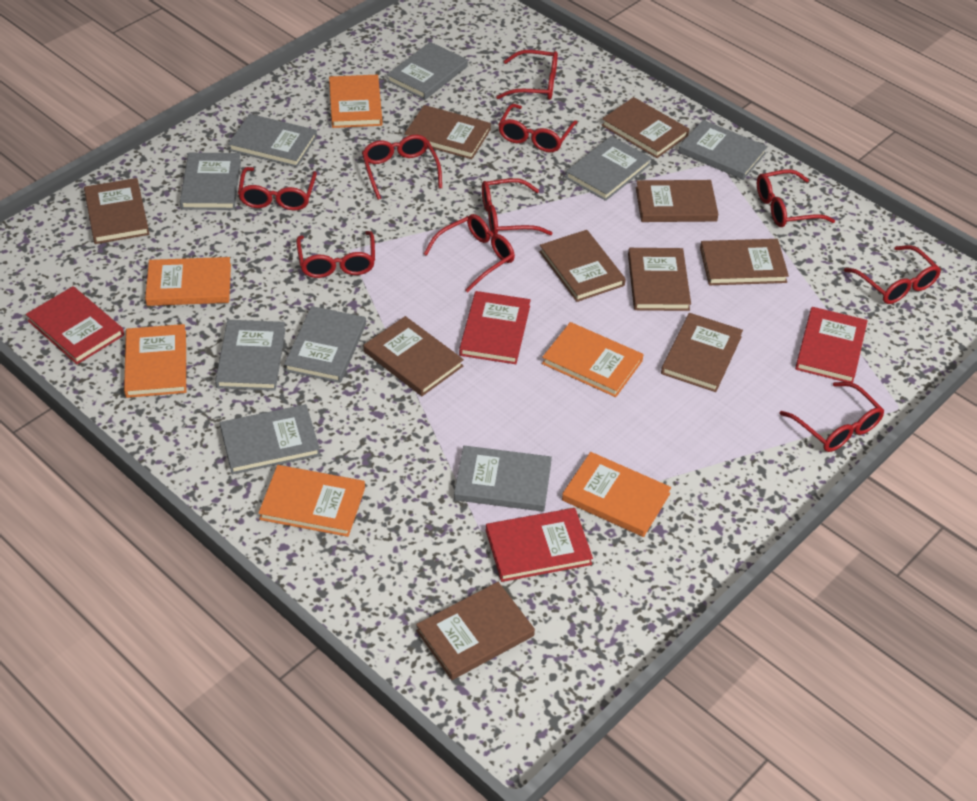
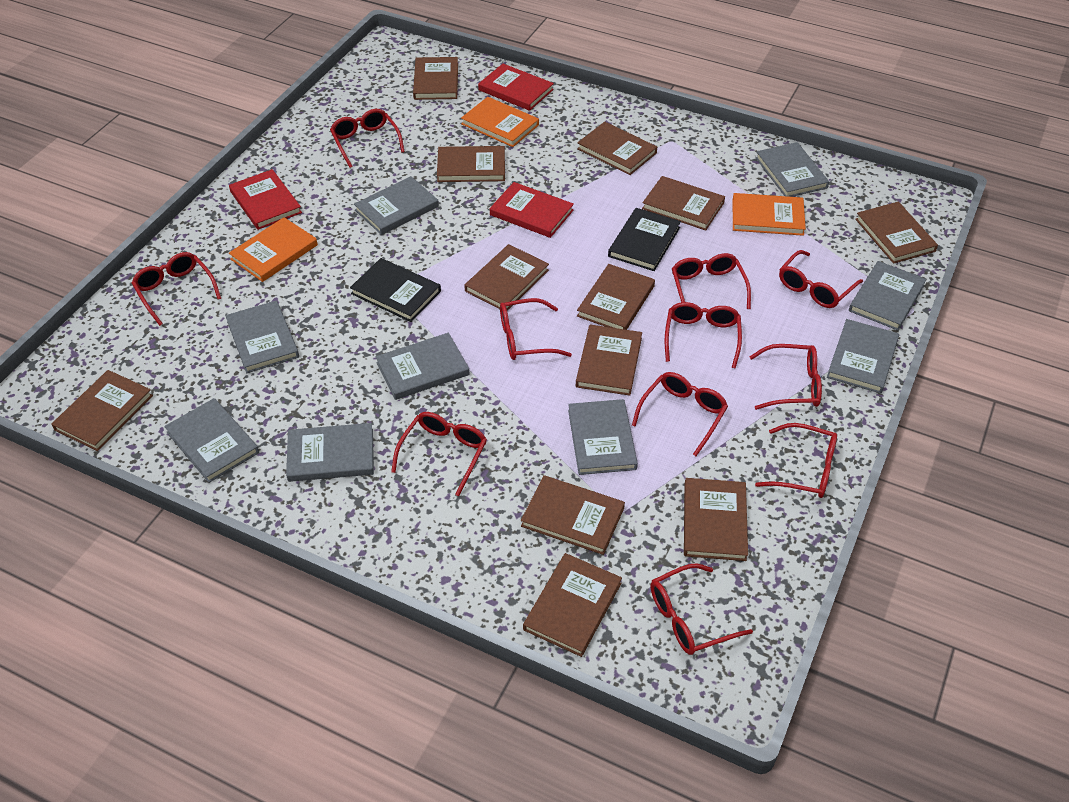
black book: 0 -> 2
brown book: 10 -> 12
orange book: 6 -> 3
red book: 4 -> 3
red glasses: 10 -> 11

